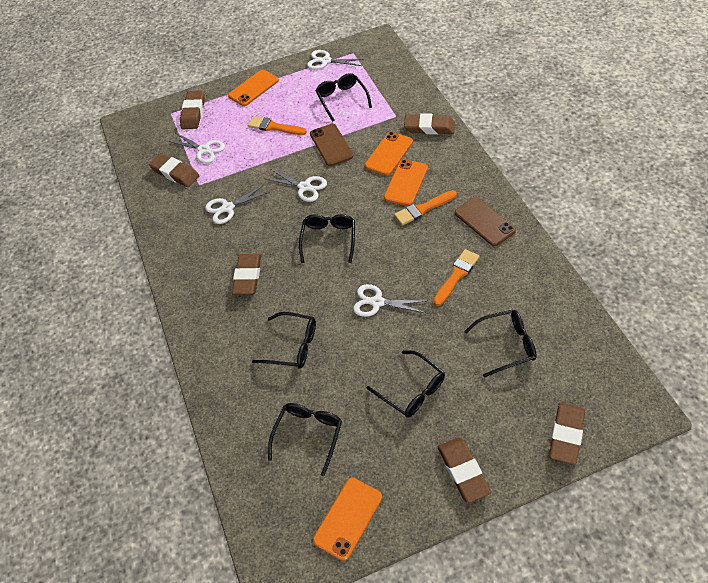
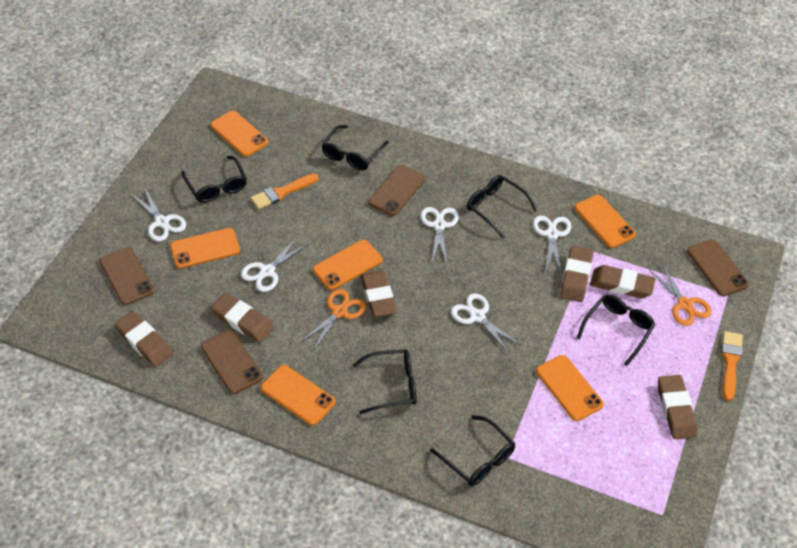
brown phone: 2 -> 4
orange brush: 3 -> 2
orange phone: 4 -> 6
orange scissors: 0 -> 2

